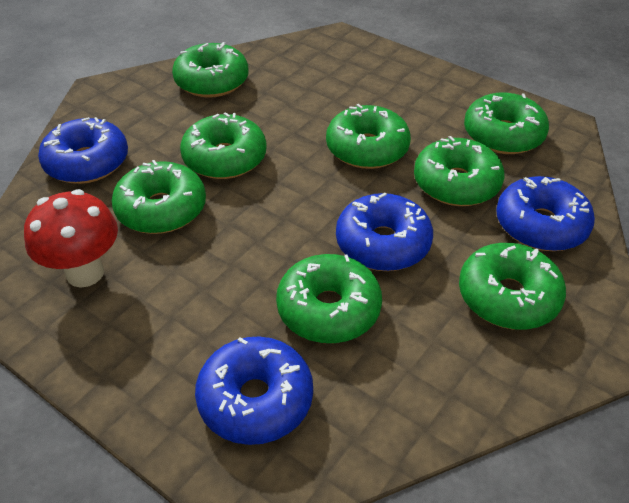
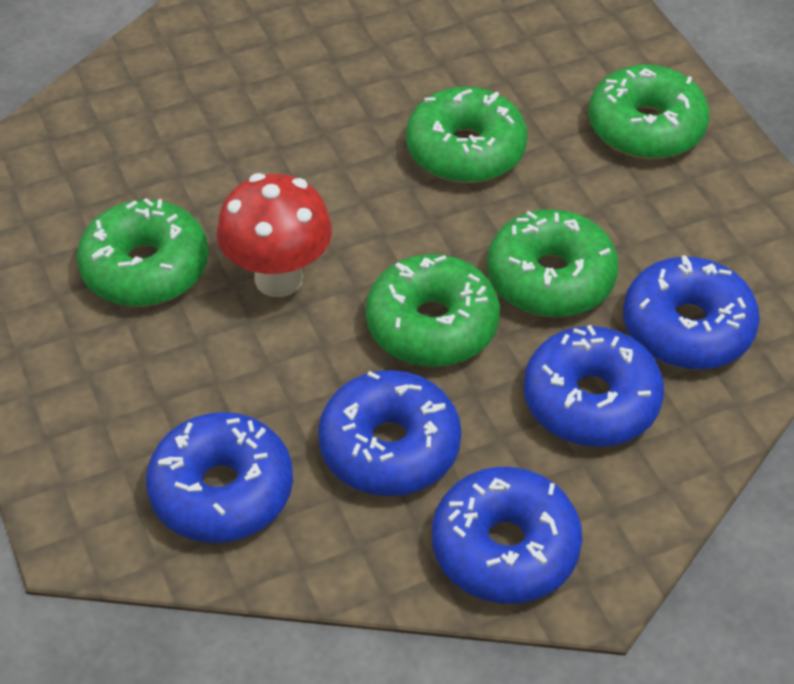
blue donut: 4 -> 5
green donut: 8 -> 5

